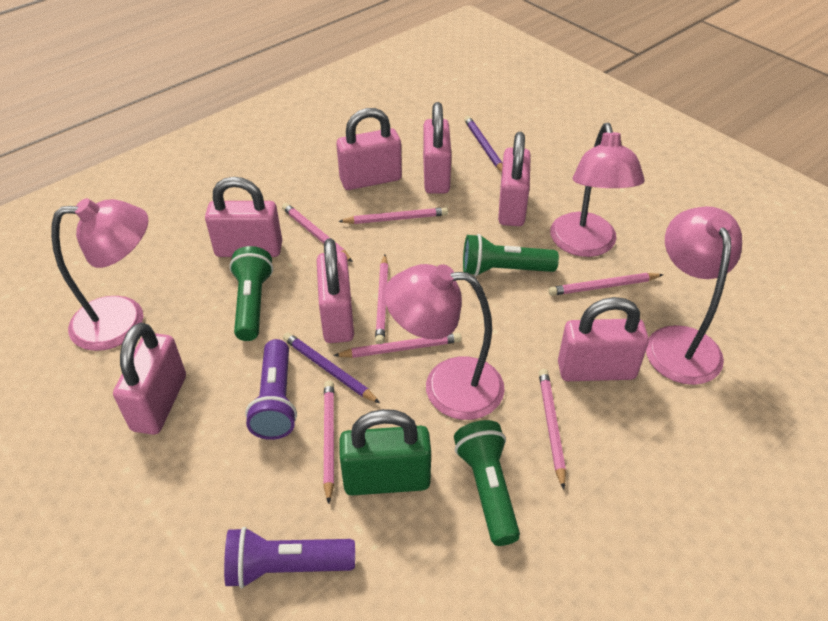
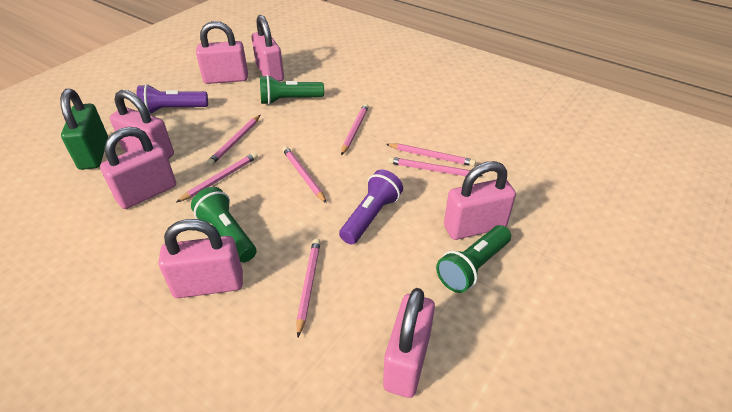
pink lamp: 4 -> 0
purple pencil: 2 -> 0

